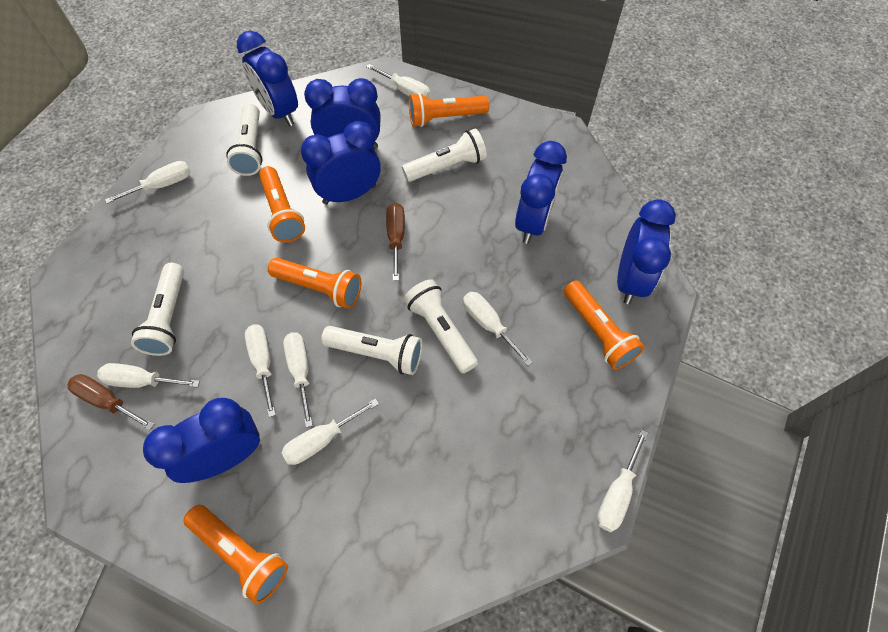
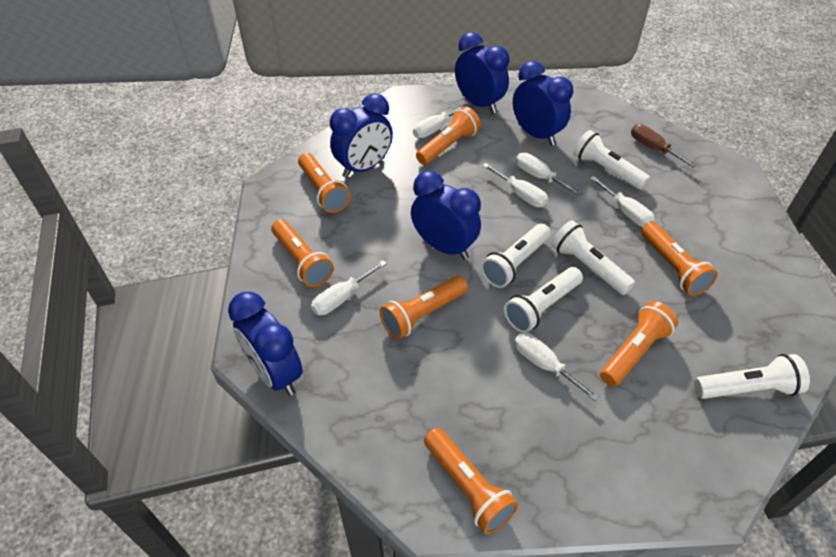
blue clock: 6 -> 5
brown screwdriver: 2 -> 1
orange flashlight: 5 -> 7
white screwdriver: 8 -> 6

